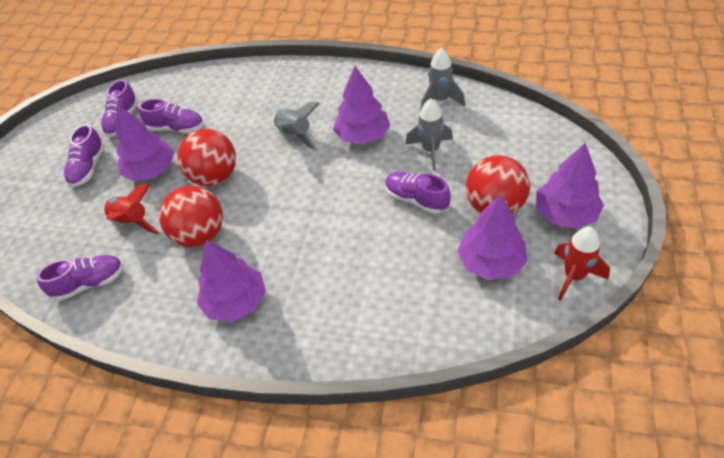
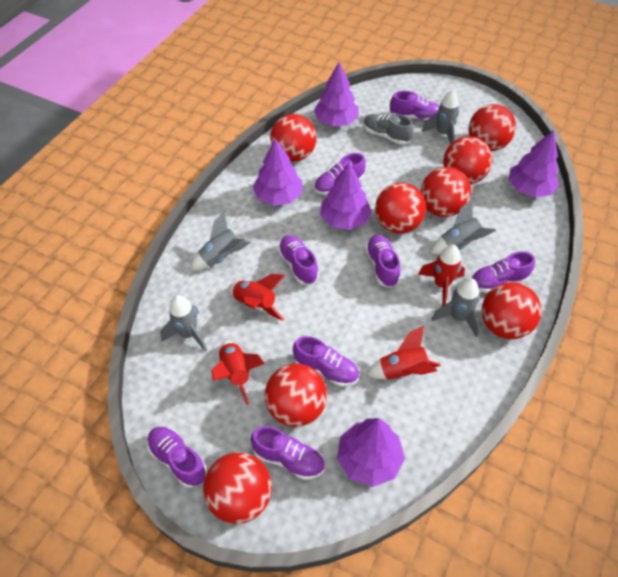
grey rocket: 3 -> 5
grey shoe: 0 -> 1
purple shoe: 5 -> 8
red ball: 3 -> 8
red rocket: 2 -> 4

